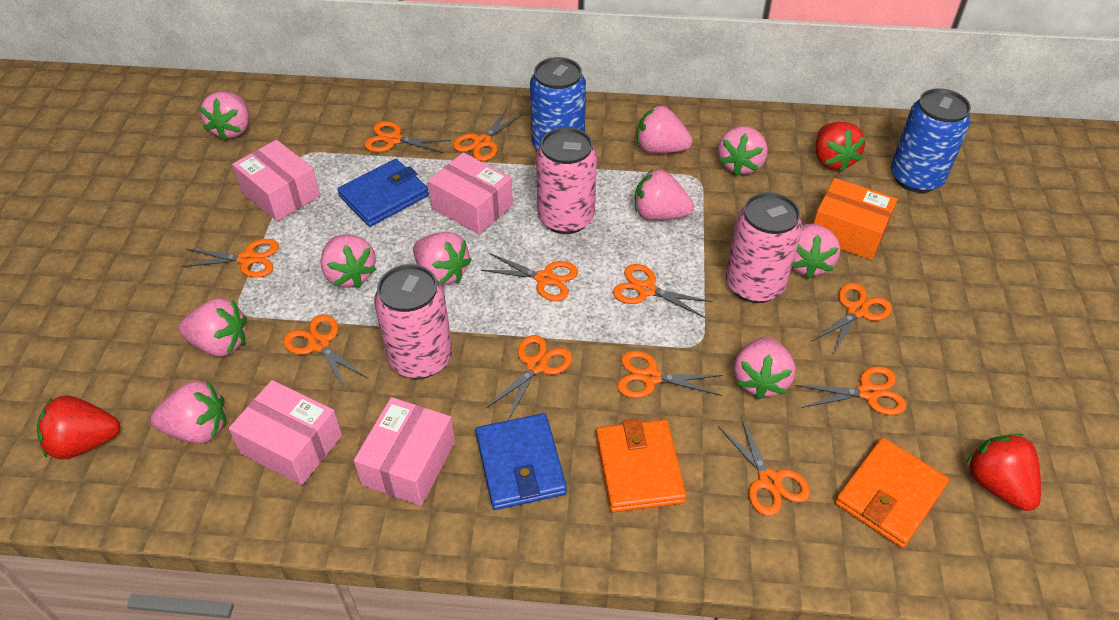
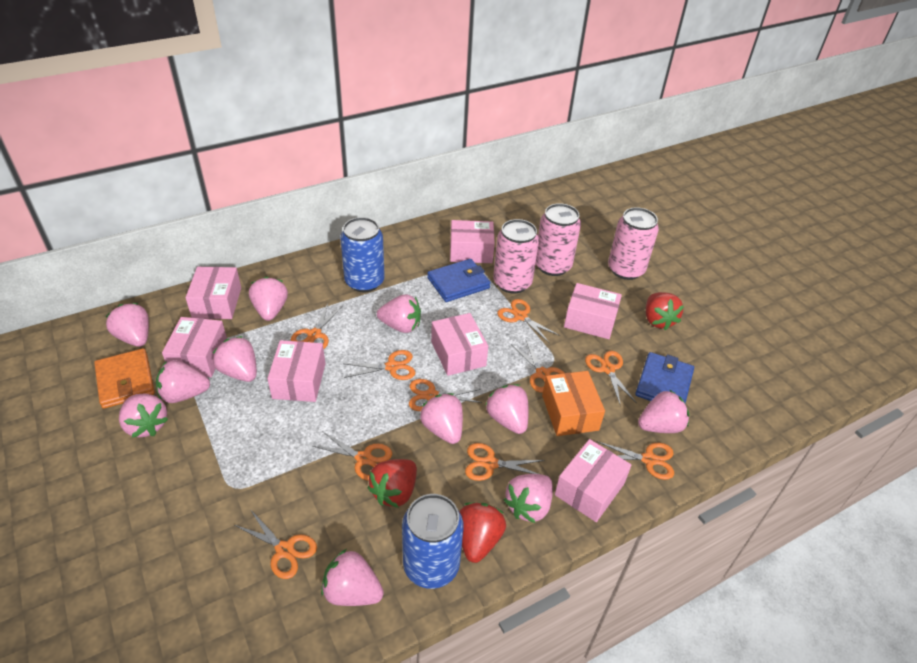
orange scissors: 11 -> 10
orange wallet: 2 -> 1
pink box: 4 -> 7
pink strawberry: 10 -> 11

